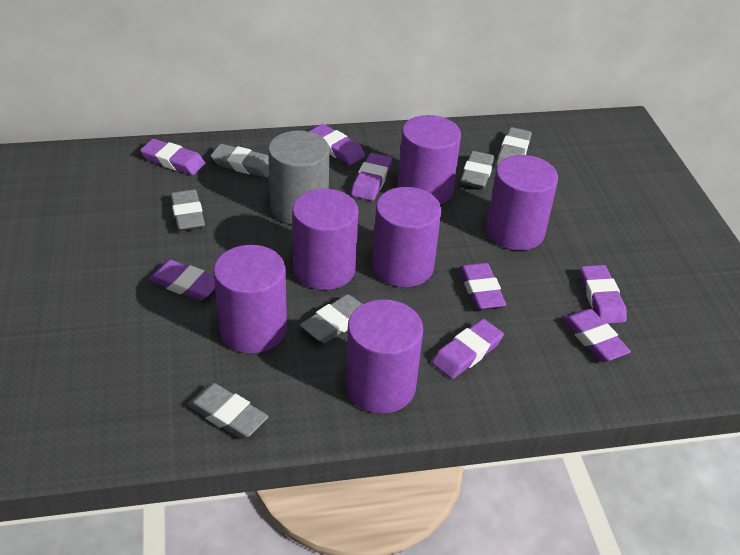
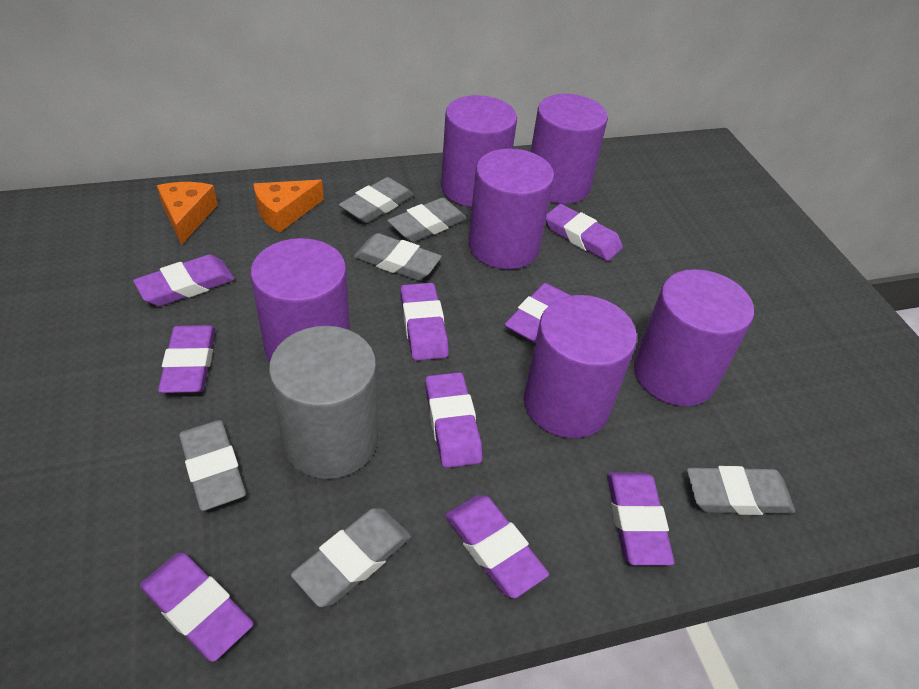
orange cheese: 0 -> 2
purple eraser: 8 -> 9

